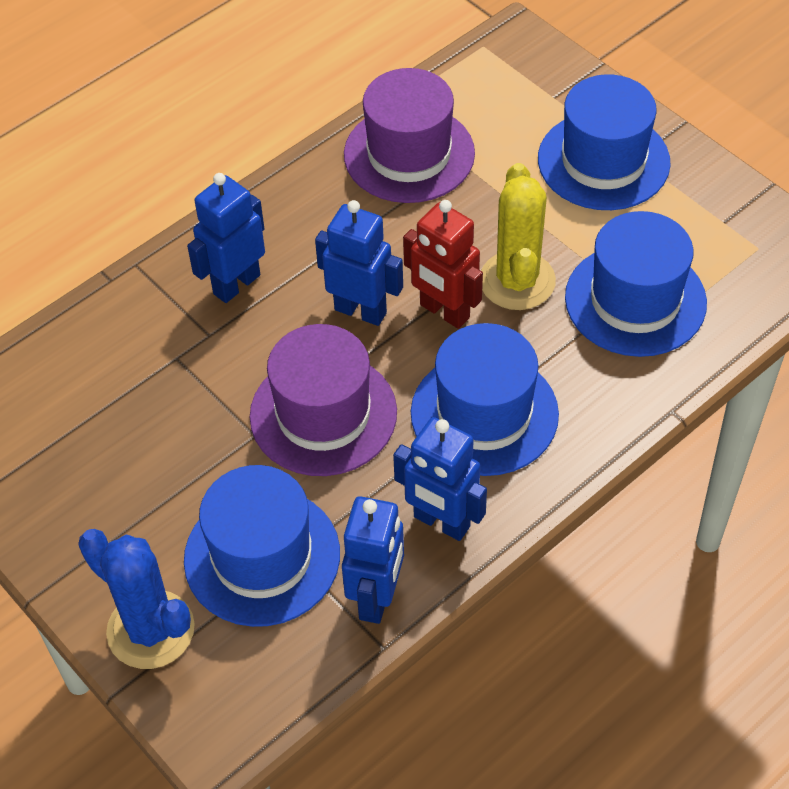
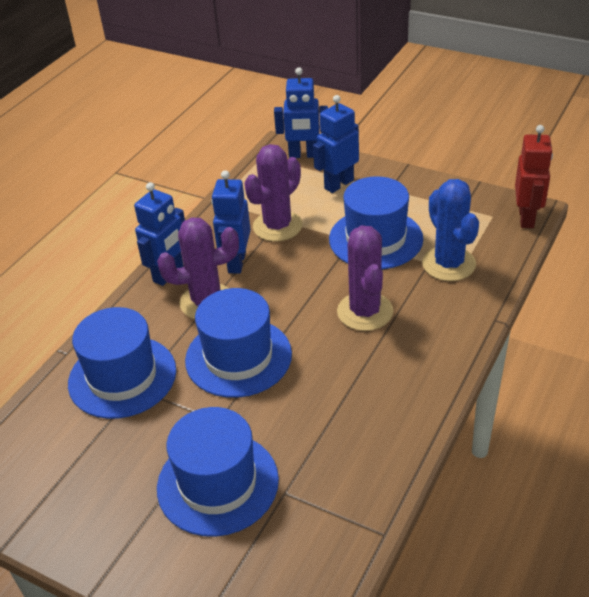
purple cactus: 0 -> 3
purple hat: 2 -> 0
yellow cactus: 1 -> 0

